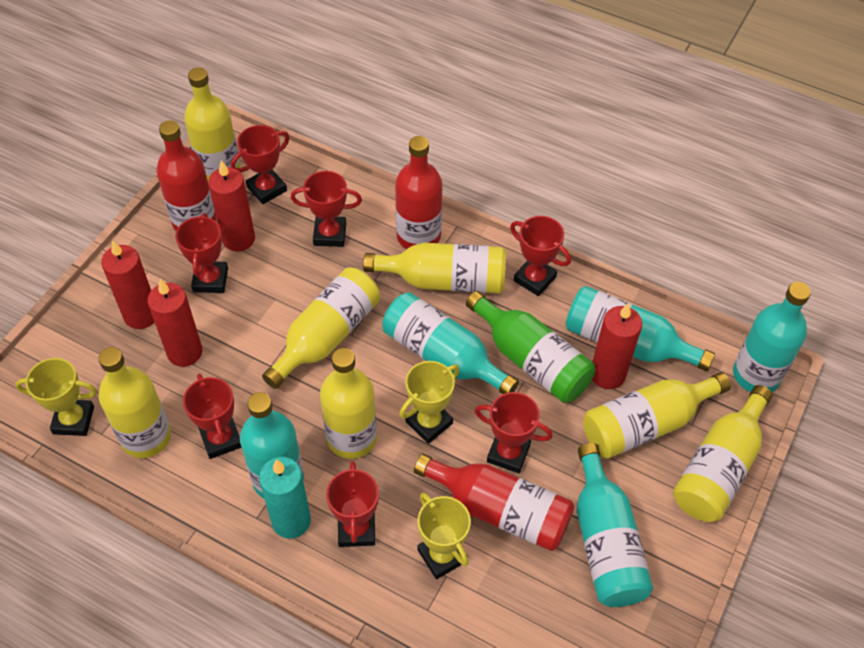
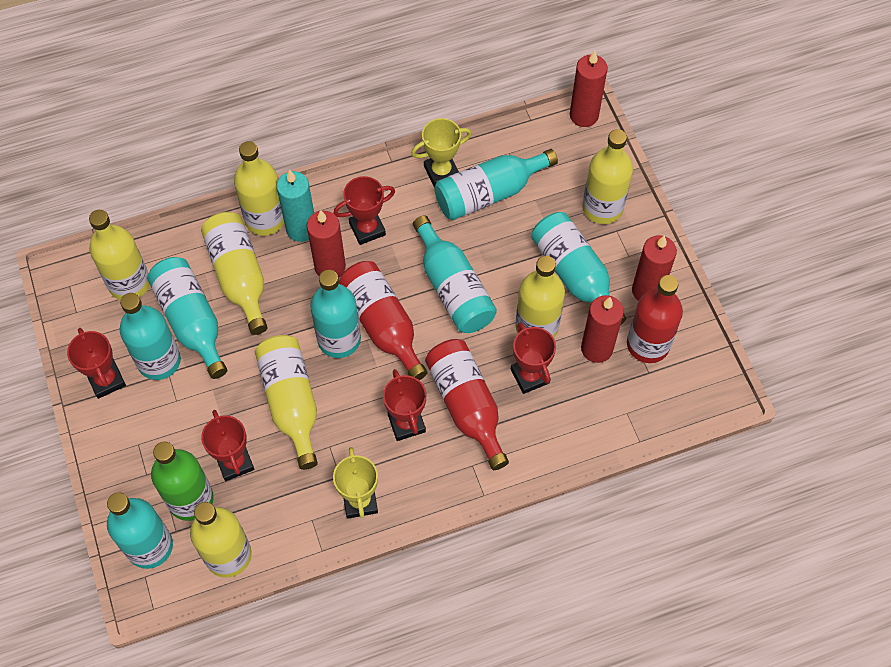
red trophy: 7 -> 5
turquoise bottle: 5 -> 7
yellow trophy: 3 -> 2

